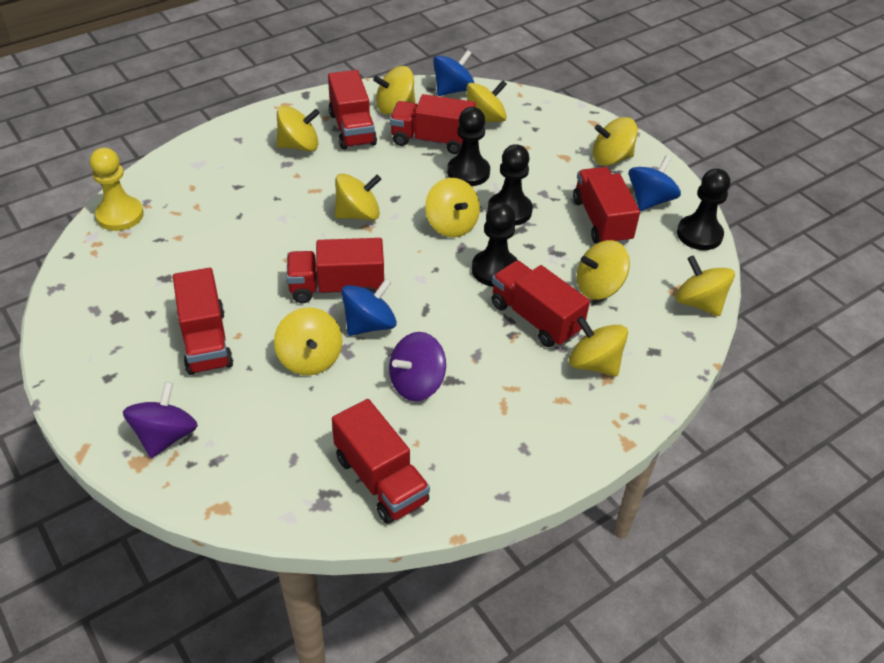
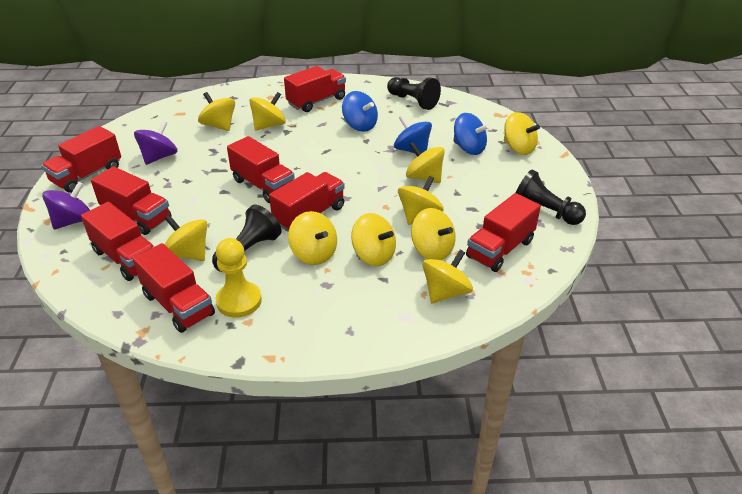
black pawn: 4 -> 3
red truck: 7 -> 8

